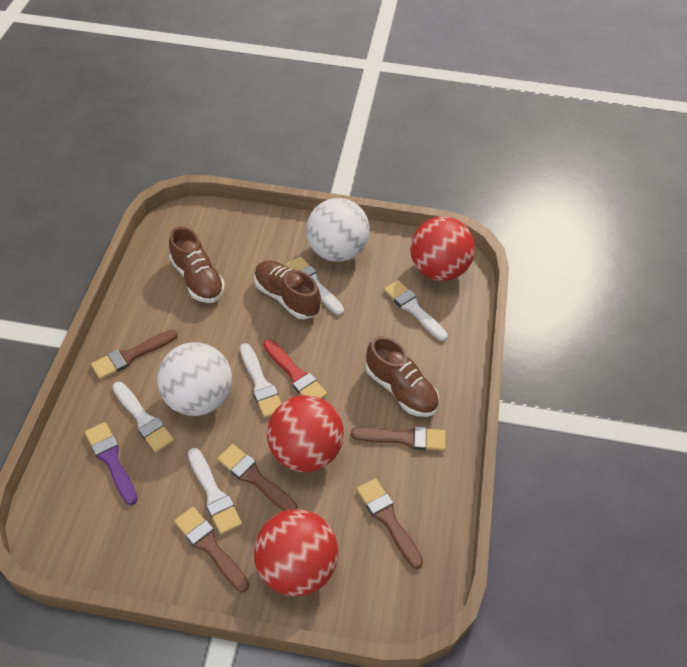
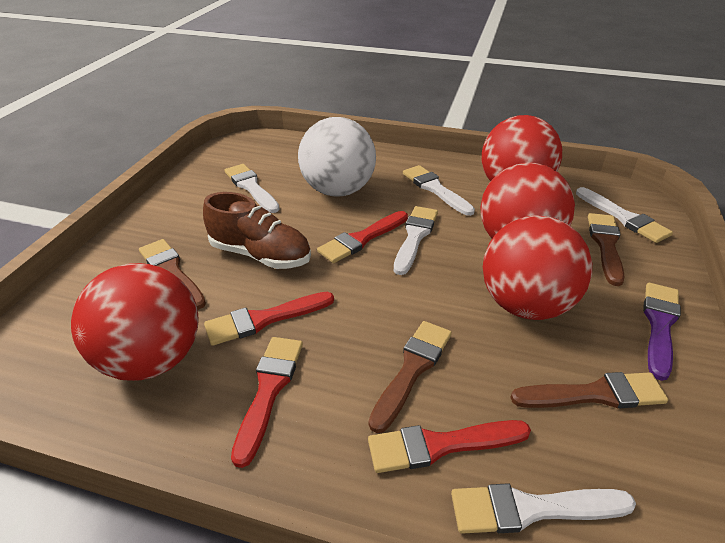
brown brush: 5 -> 4
brown shoe: 3 -> 1
red ball: 3 -> 4
red brush: 1 -> 4
white ball: 2 -> 1

